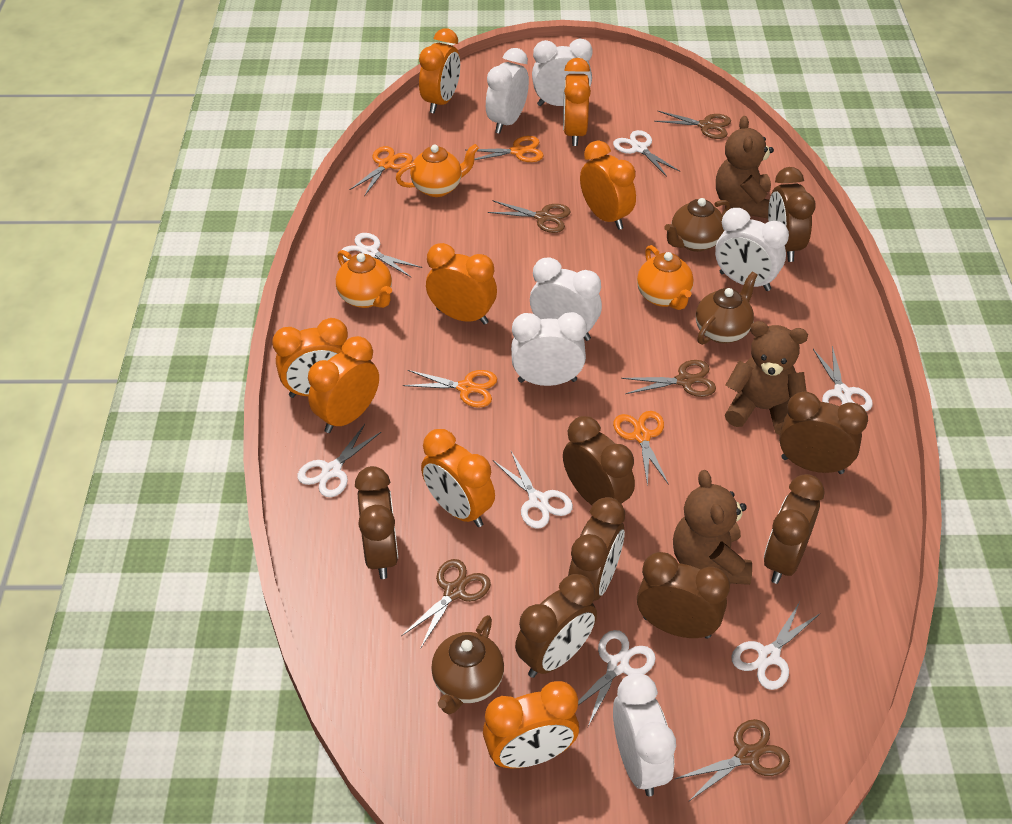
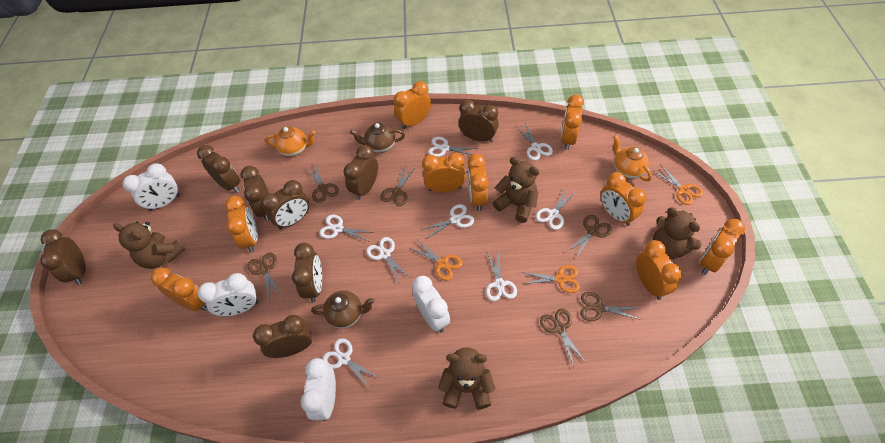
brown scissors: 5 -> 6
brown teapot: 3 -> 2
brown teddy bear: 3 -> 4
orange clock: 8 -> 9
orange scissors: 4 -> 3
orange teapot: 3 -> 2
white clock: 6 -> 4
white scissors: 7 -> 8

